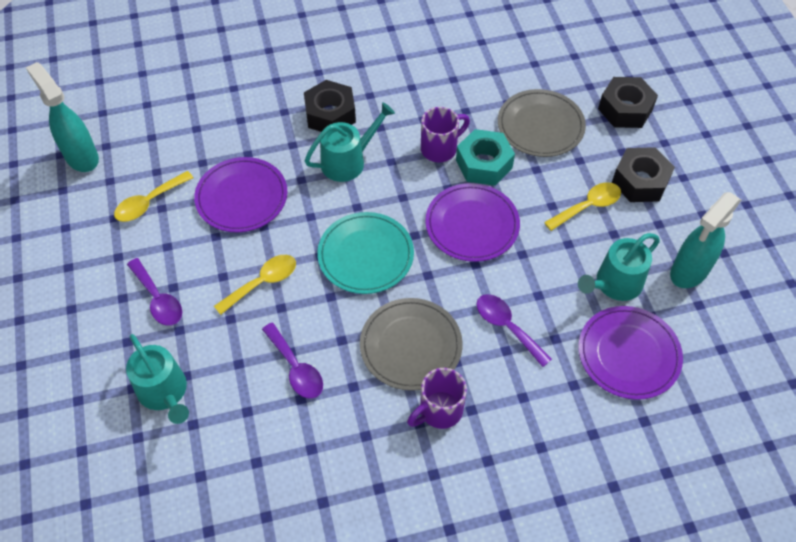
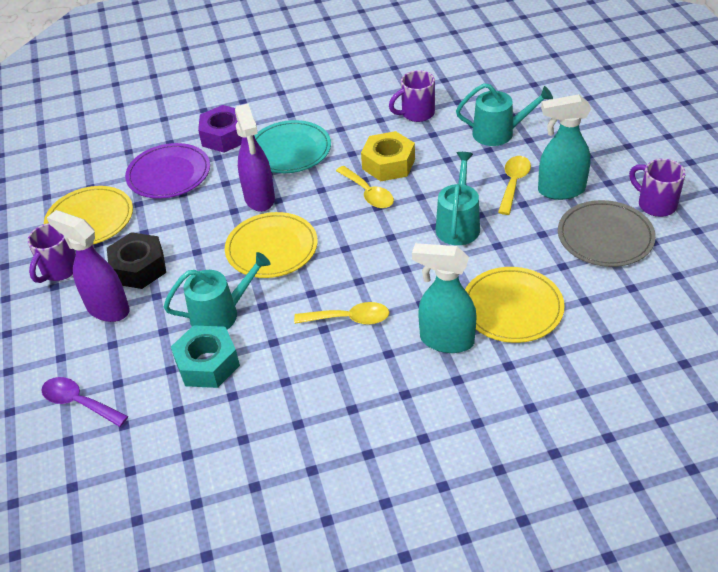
black nut: 3 -> 1
grey plate: 2 -> 1
purple mug: 2 -> 3
purple nut: 0 -> 1
purple plate: 3 -> 1
purple spoon: 3 -> 1
purple spray bottle: 0 -> 2
yellow nut: 0 -> 1
yellow plate: 0 -> 3

